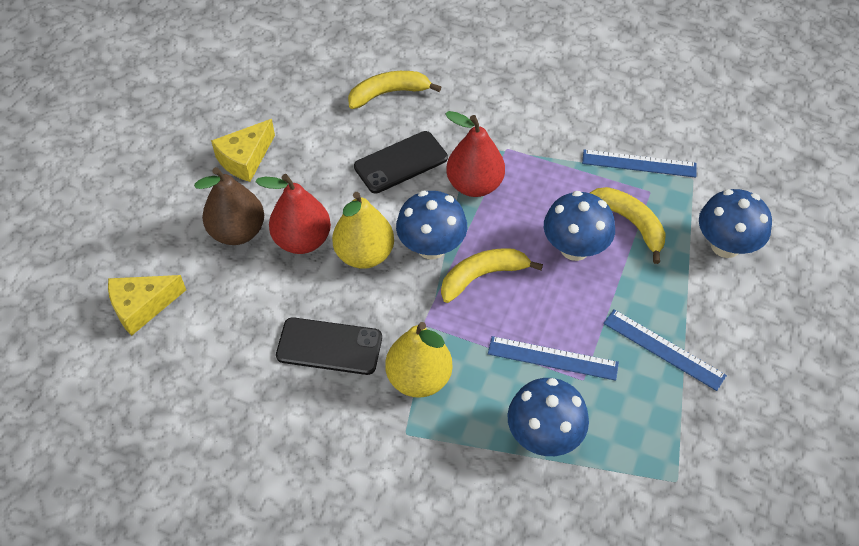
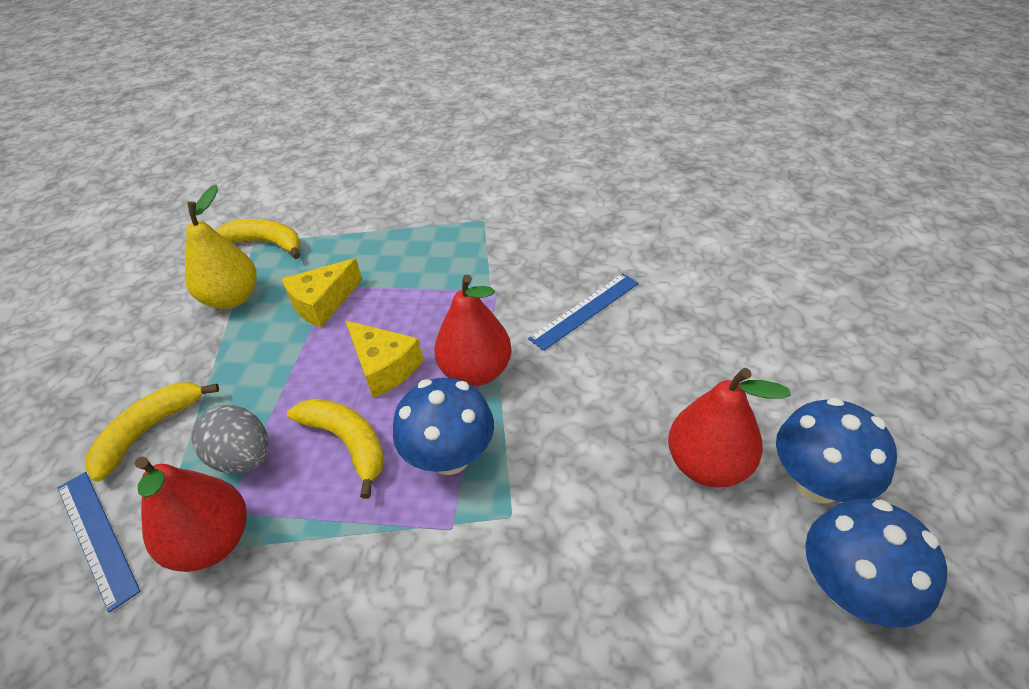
black phone: 2 -> 0
blue mushroom: 4 -> 3
blue ruler: 3 -> 2
brown pear: 1 -> 0
grey egg: 0 -> 1
red pear: 2 -> 3
yellow pear: 2 -> 1

